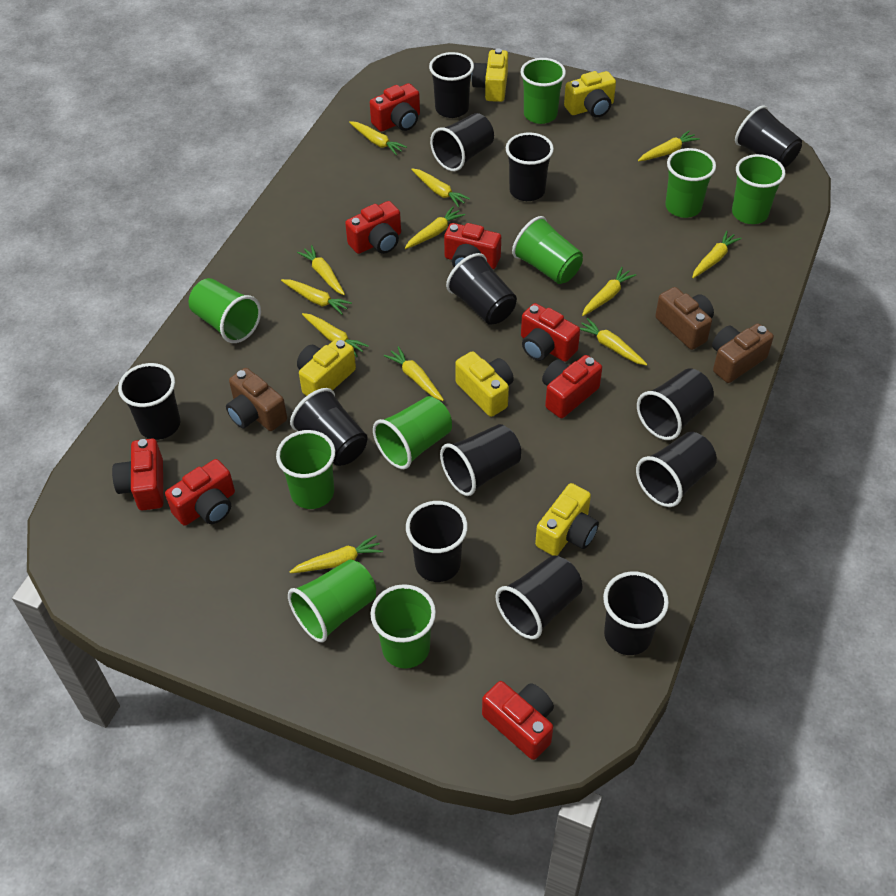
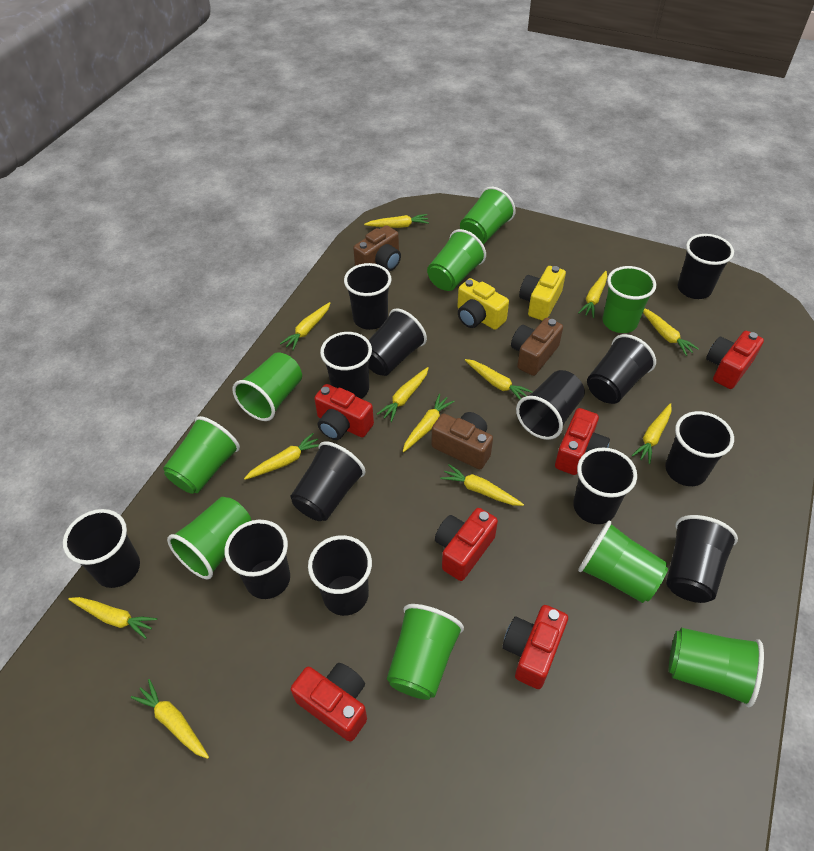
red camera: 8 -> 6
yellow camera: 5 -> 2

